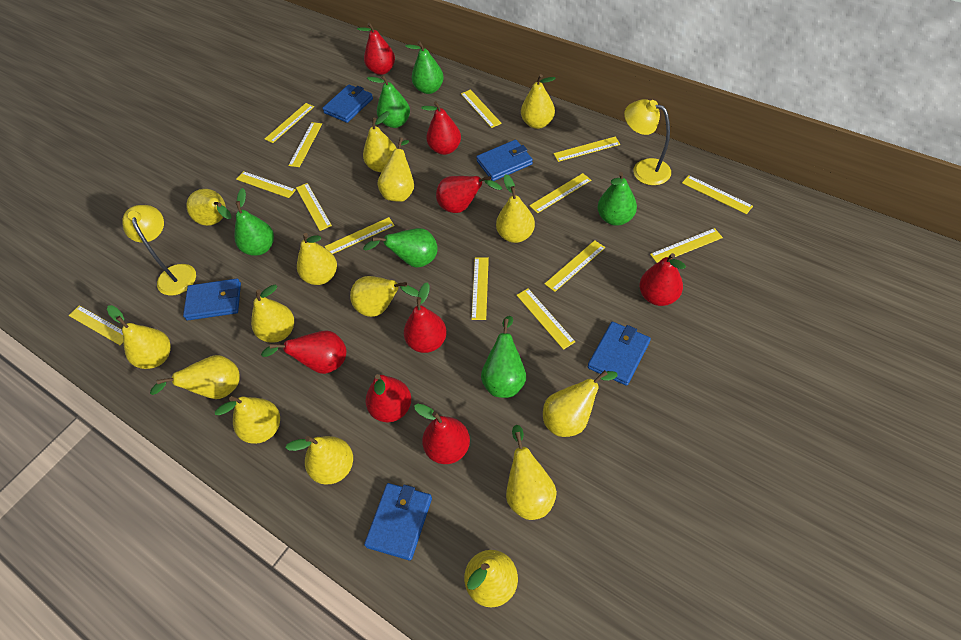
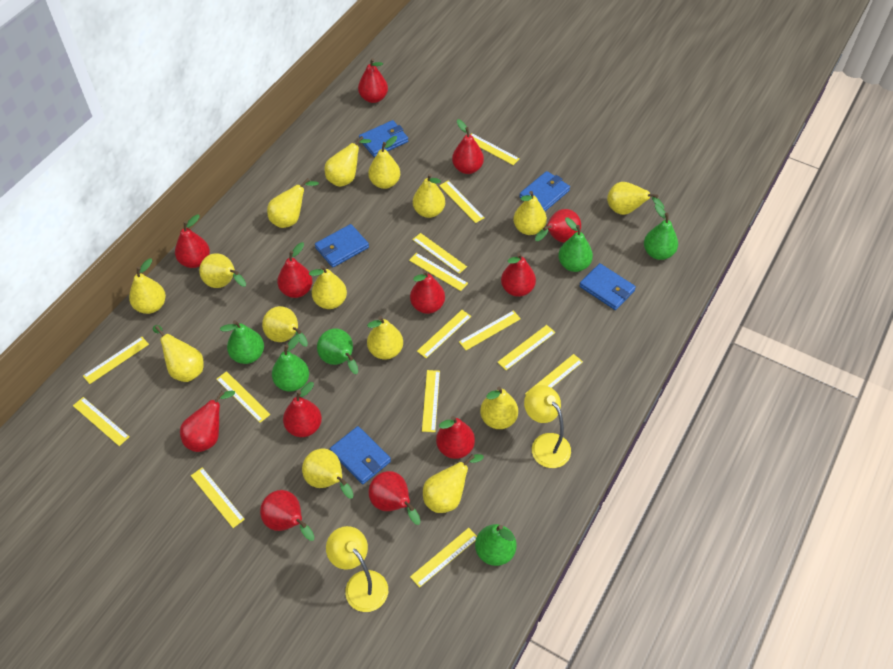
red pear: 8 -> 12

